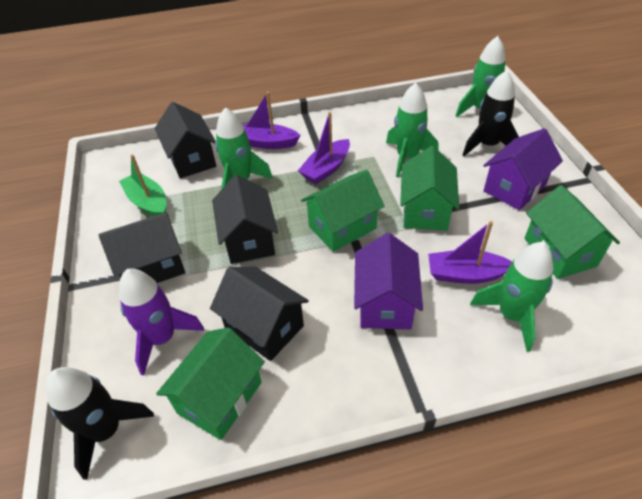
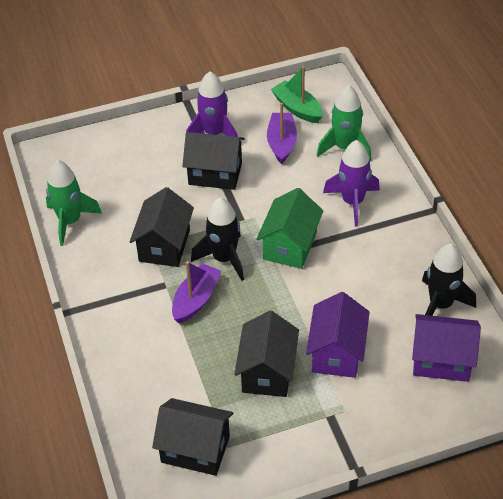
green house: 4 -> 1
green rocket: 4 -> 2
purple boat: 3 -> 2
purple rocket: 1 -> 2

